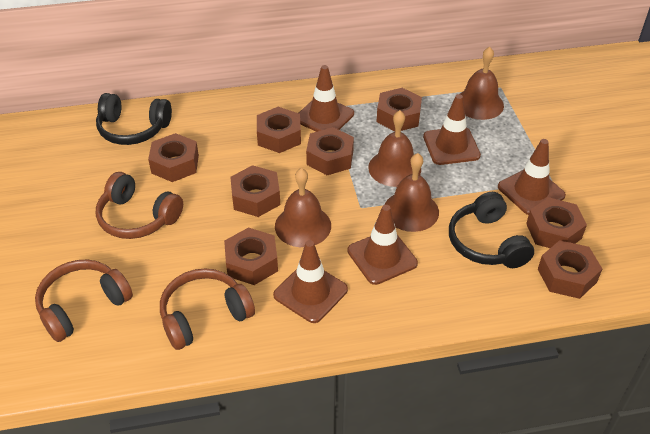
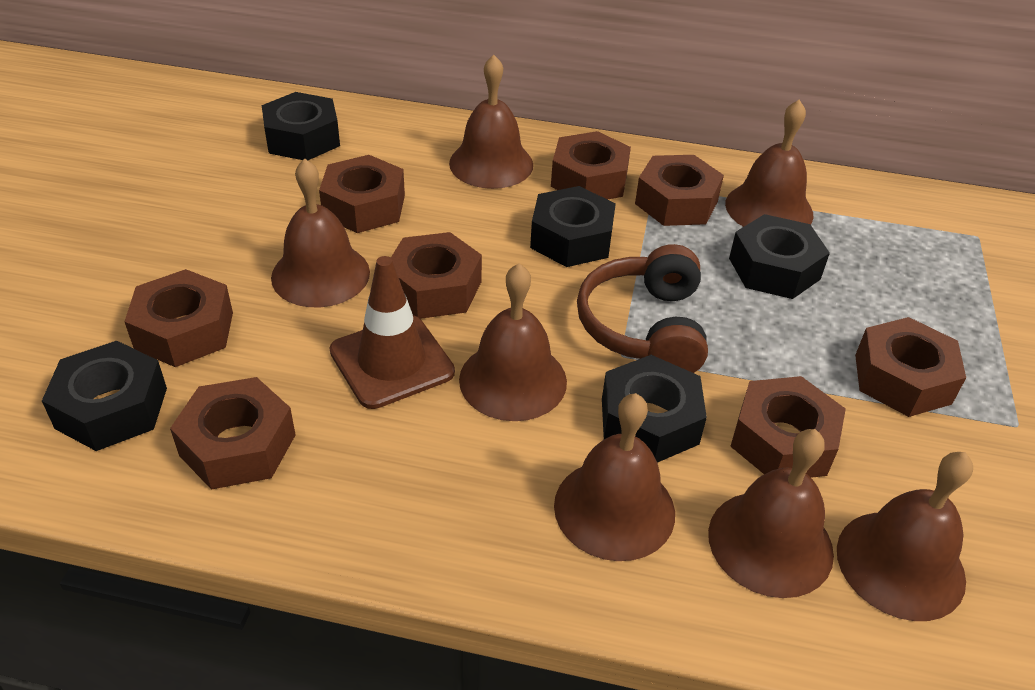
black headphones: 2 -> 0
black nut: 0 -> 5
brown bell: 4 -> 7
brown headphones: 3 -> 1
brown traffic cone: 5 -> 1

